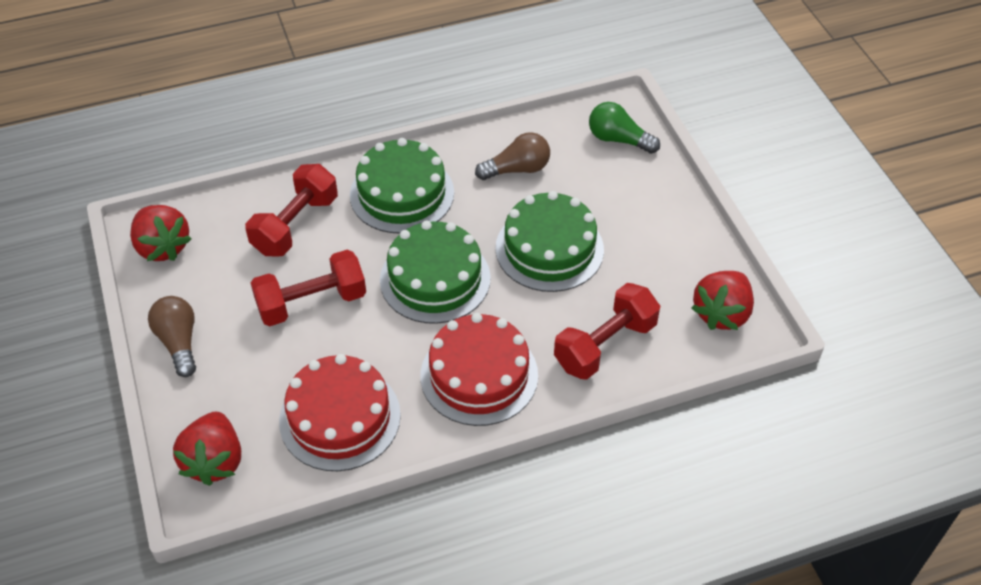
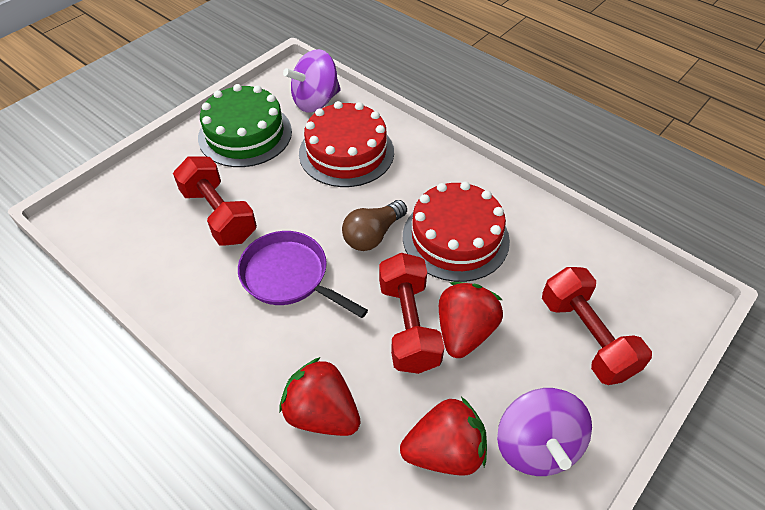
brown light bulb: 2 -> 1
green cake: 3 -> 1
green light bulb: 1 -> 0
purple pan: 0 -> 1
purple spinning top: 0 -> 2

